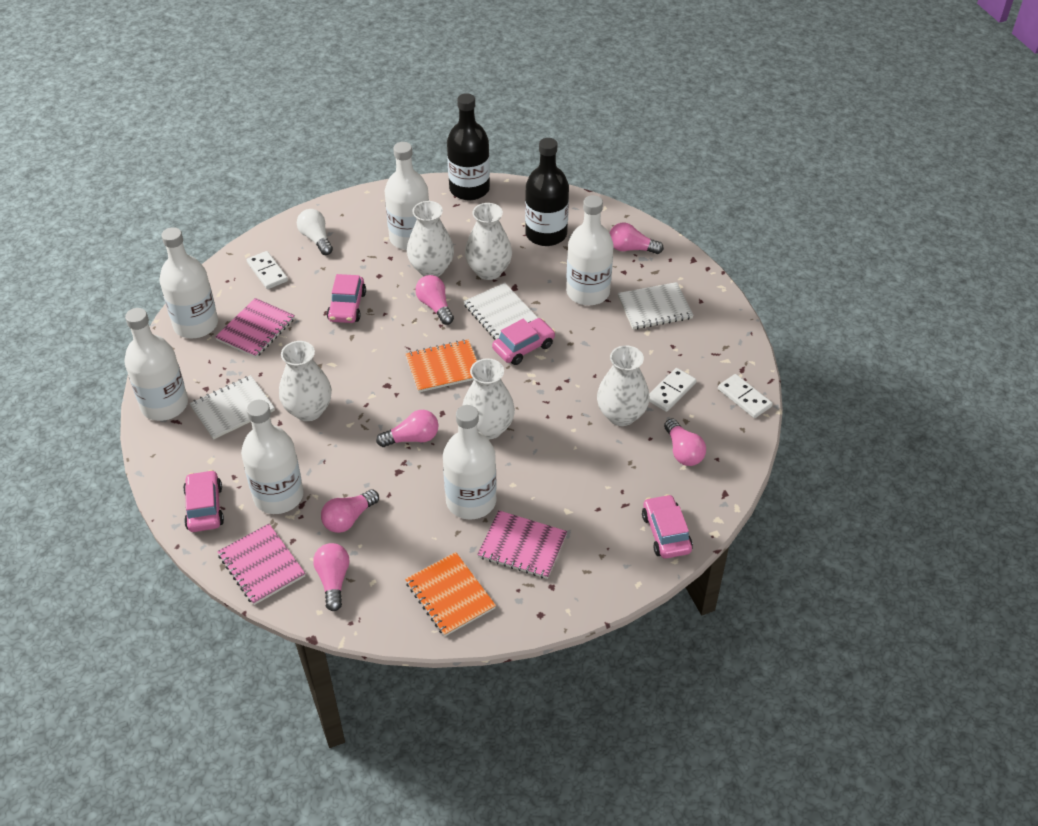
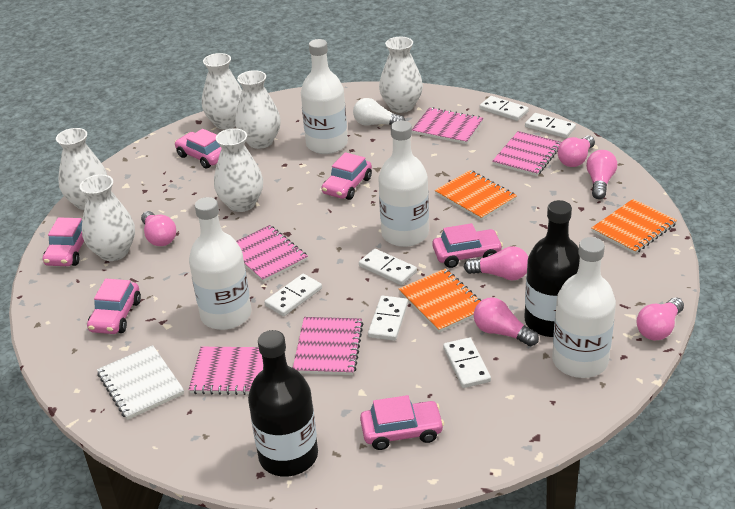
orange notebook: 2 -> 3
pink car: 4 -> 6
pink notebook: 3 -> 5
white bottle: 6 -> 4
white domino: 3 -> 6
white notebook: 3 -> 1
white vase: 5 -> 6

